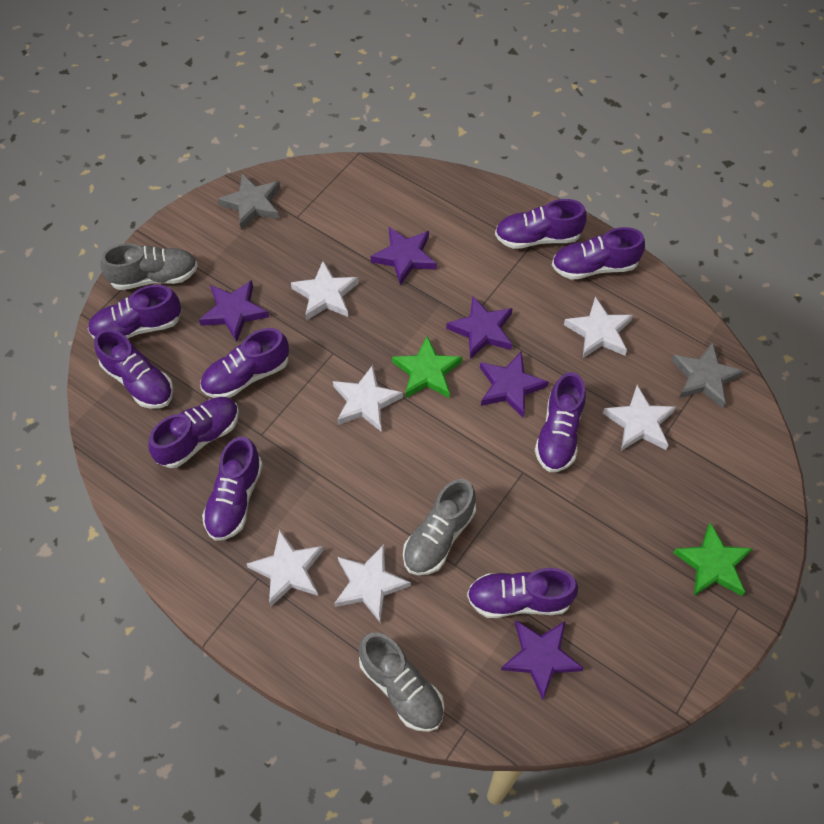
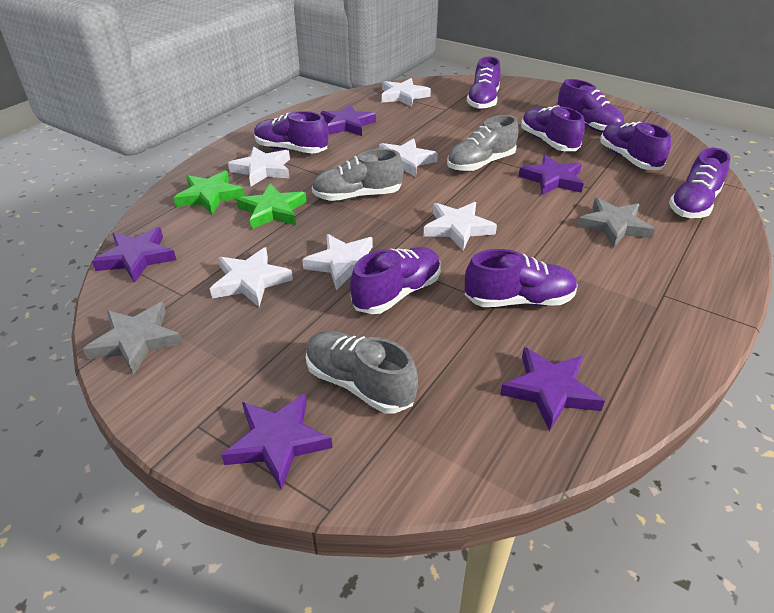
purple shoe: 9 -> 8

